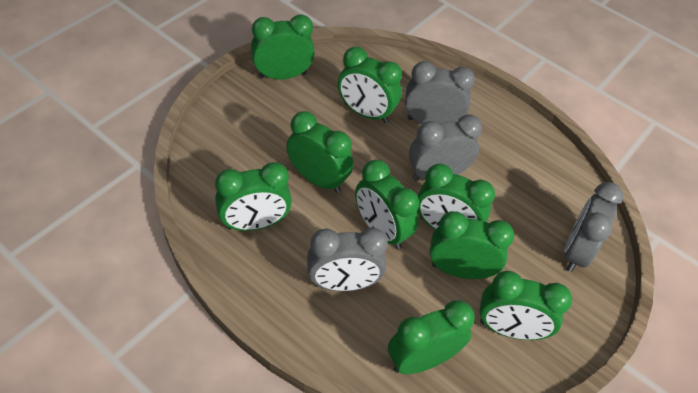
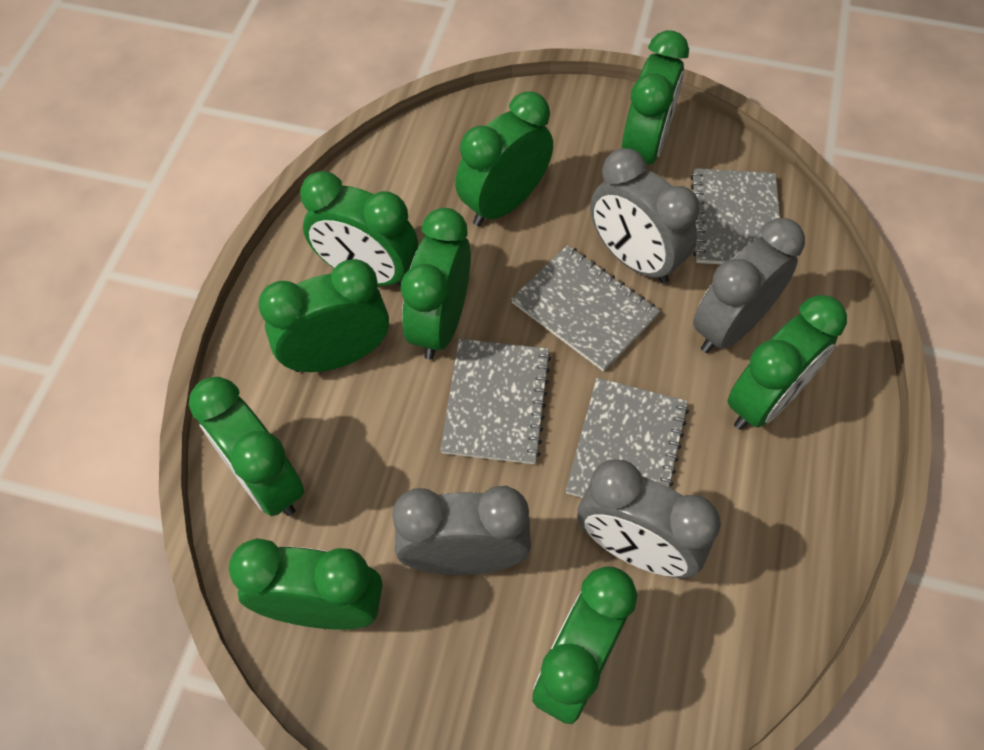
grey notebook: 0 -> 4

